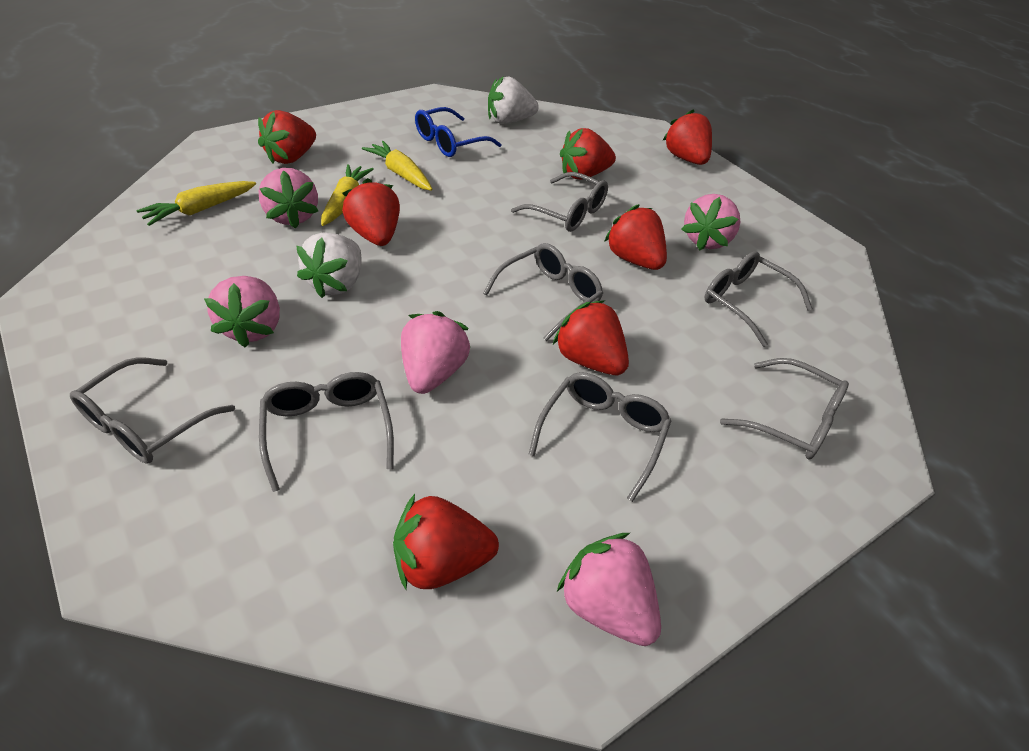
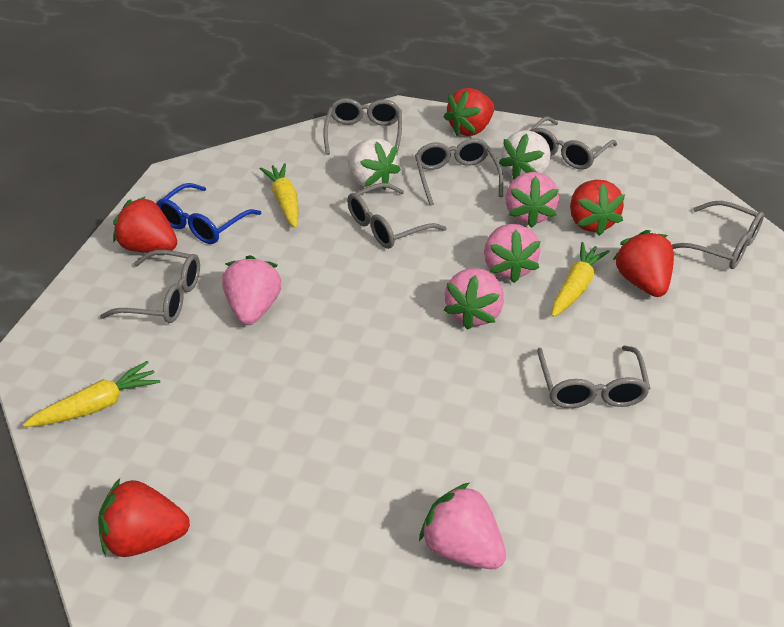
red strawberry: 7 -> 5

